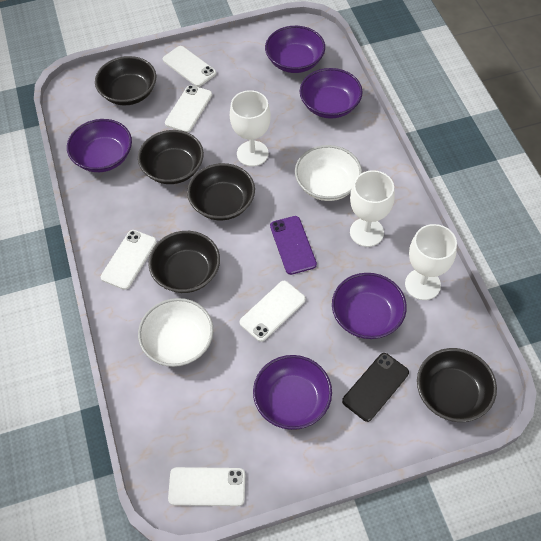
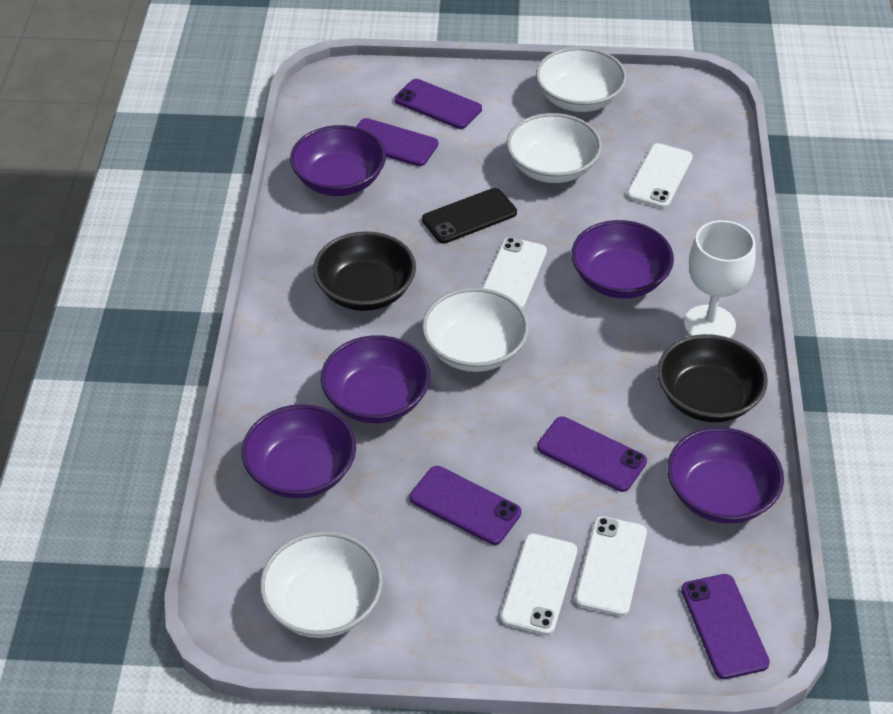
black bowl: 5 -> 2
purple phone: 1 -> 5
white bowl: 2 -> 4
white goblet: 3 -> 1
white phone: 5 -> 4

